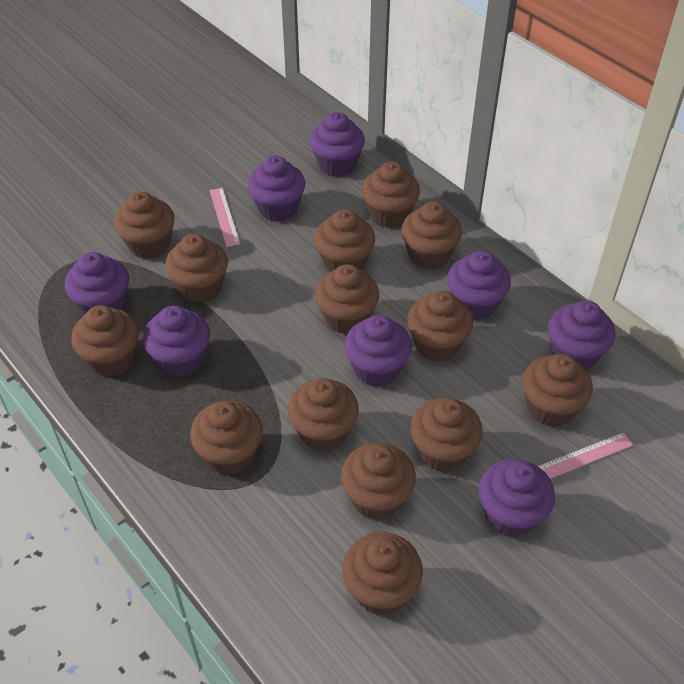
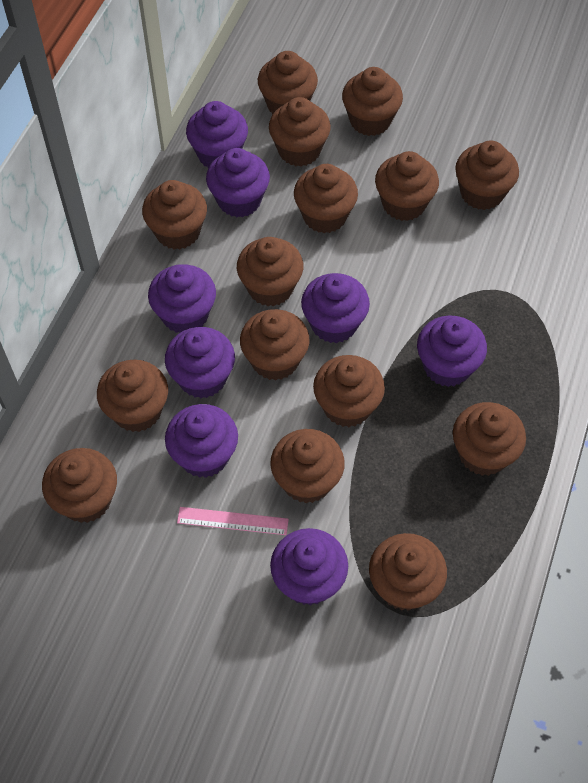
brown cupcake: 14 -> 15
pink ruler: 2 -> 1

